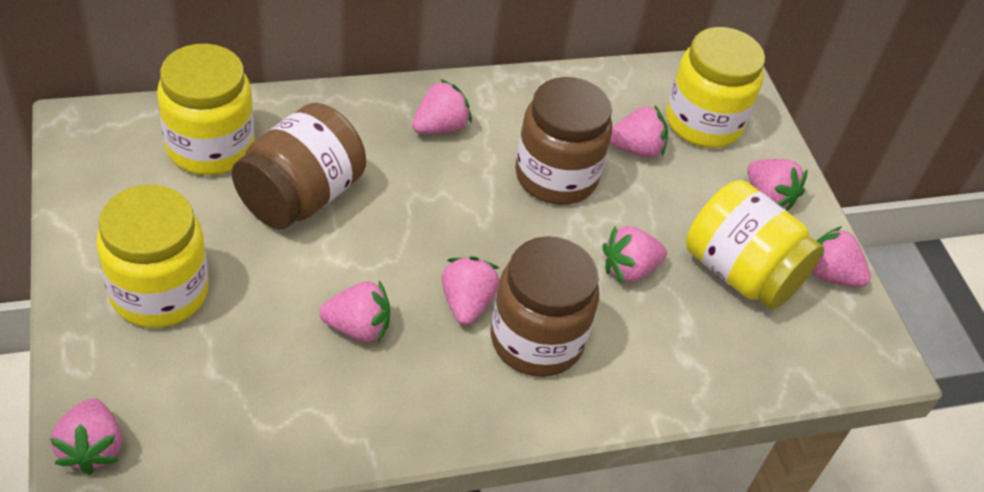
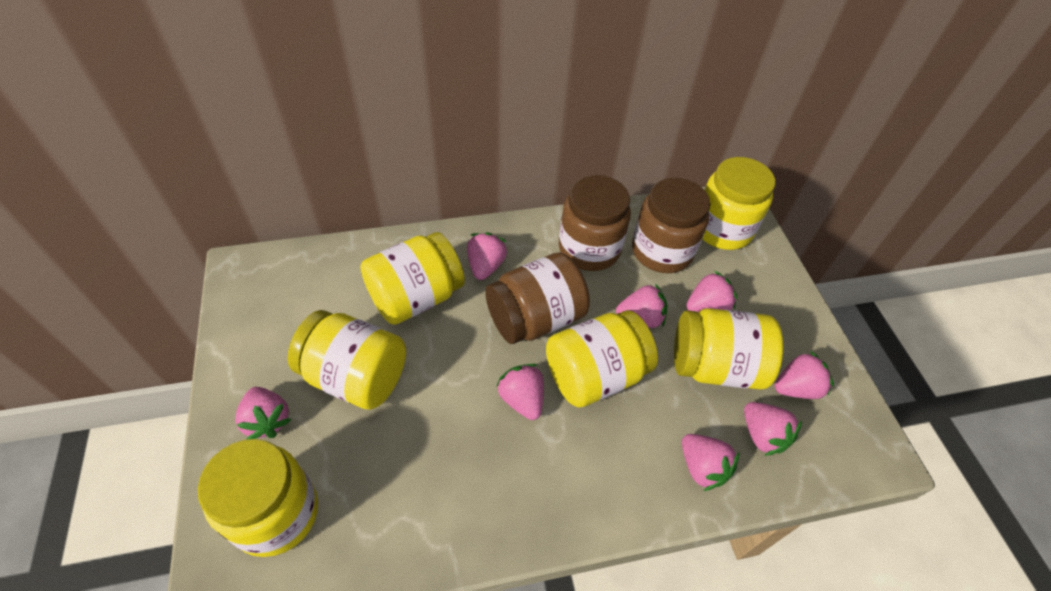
yellow jar: 4 -> 6

